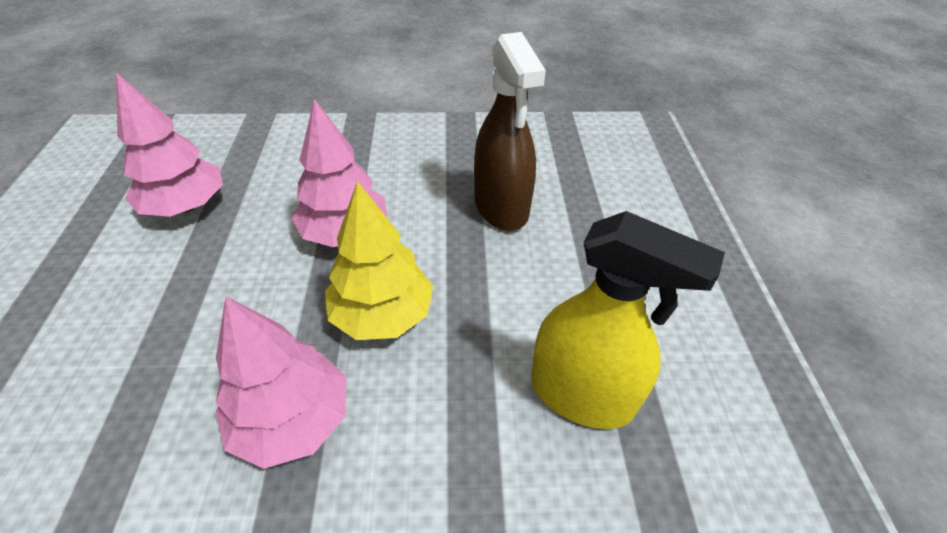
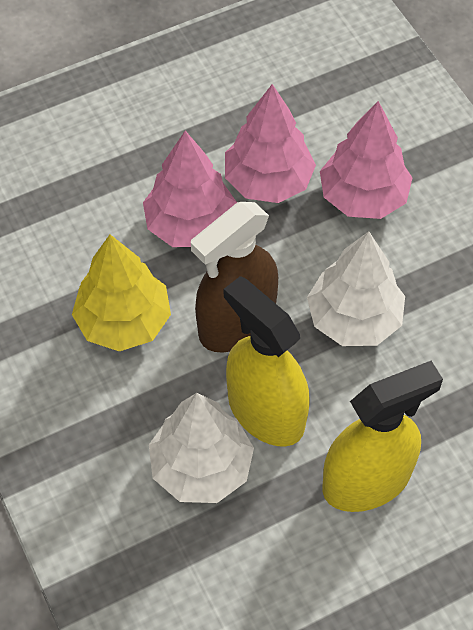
white tree: 0 -> 2
yellow spray bottle: 1 -> 2

